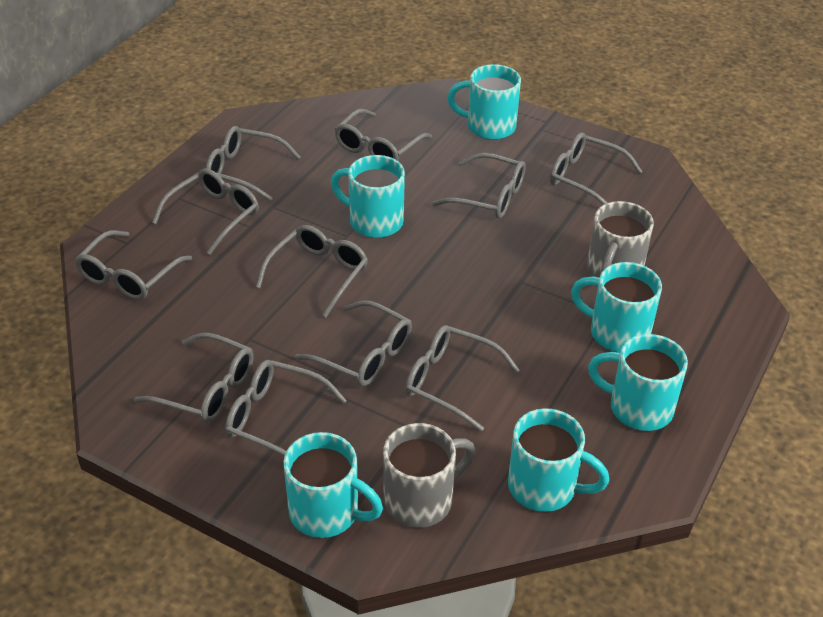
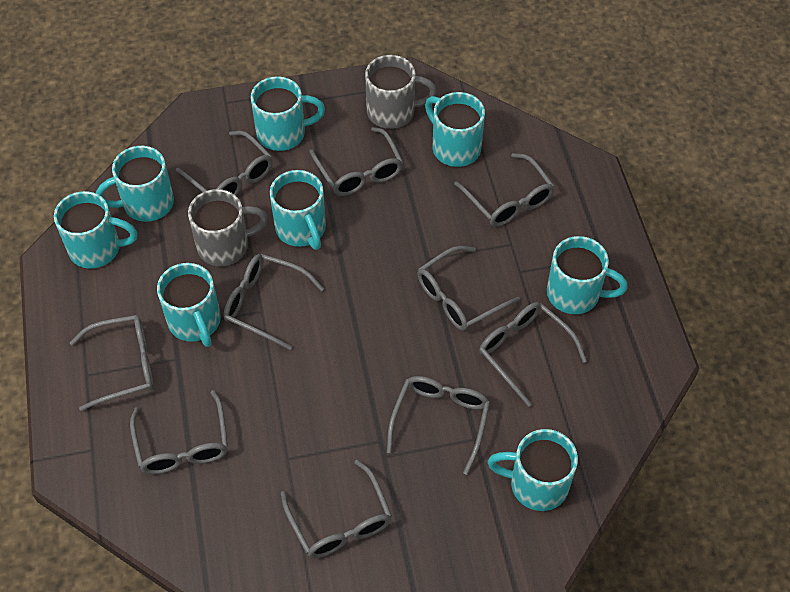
grey glasses: 11 -> 10
turquoise mug: 6 -> 8

